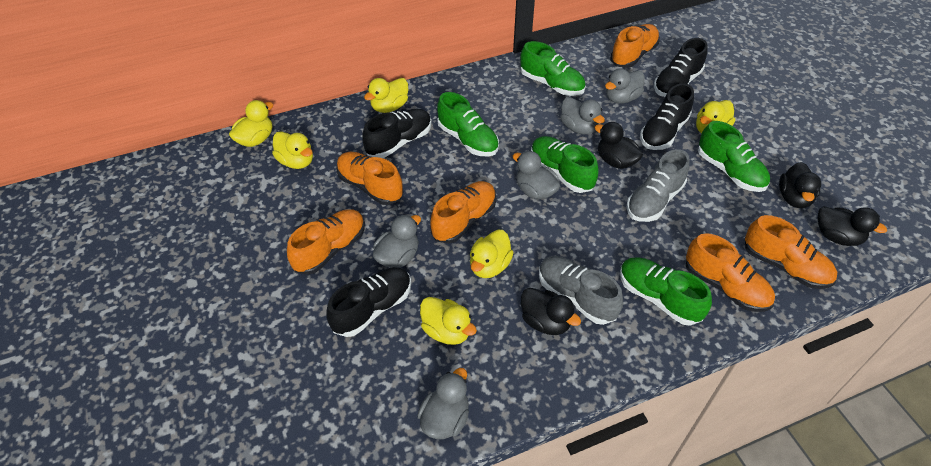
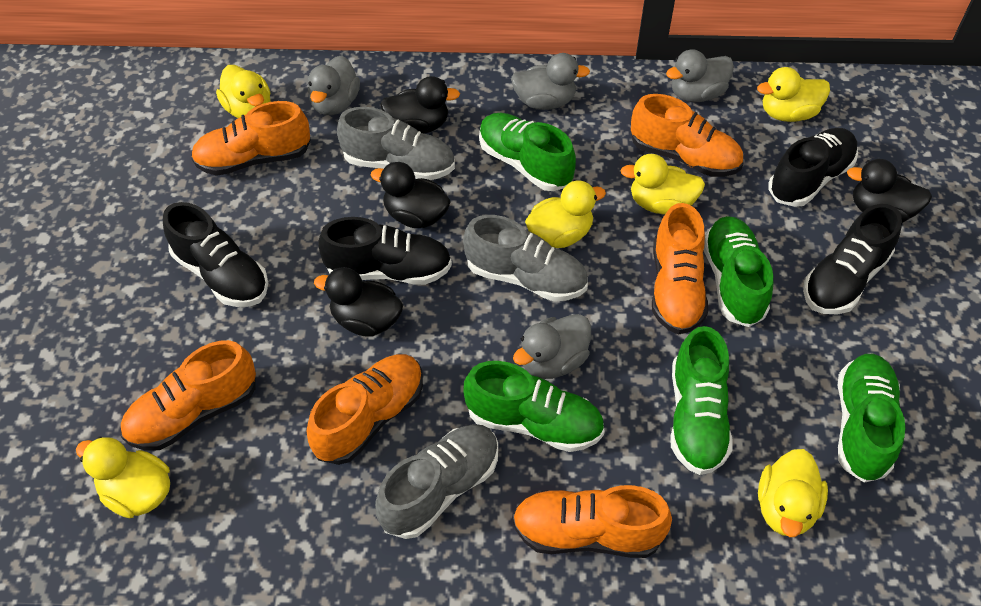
grey duck: 5 -> 4
grey shoe: 2 -> 3

